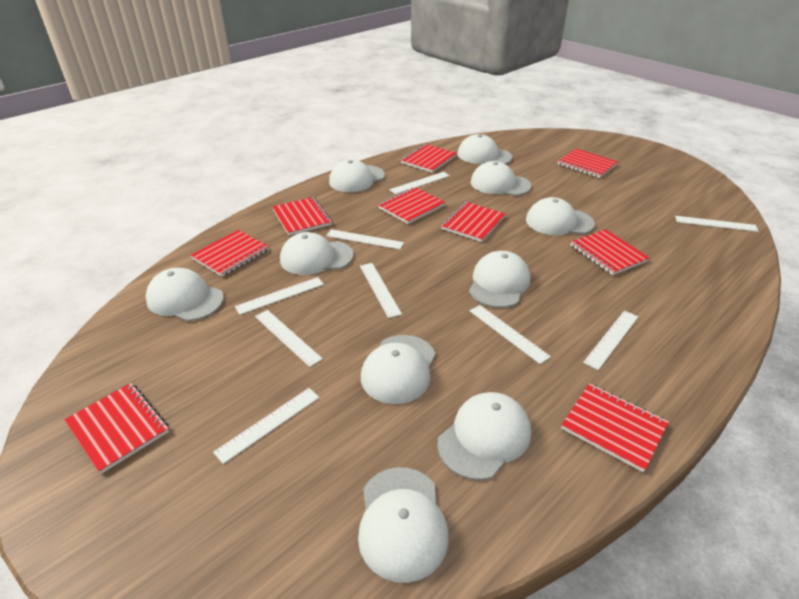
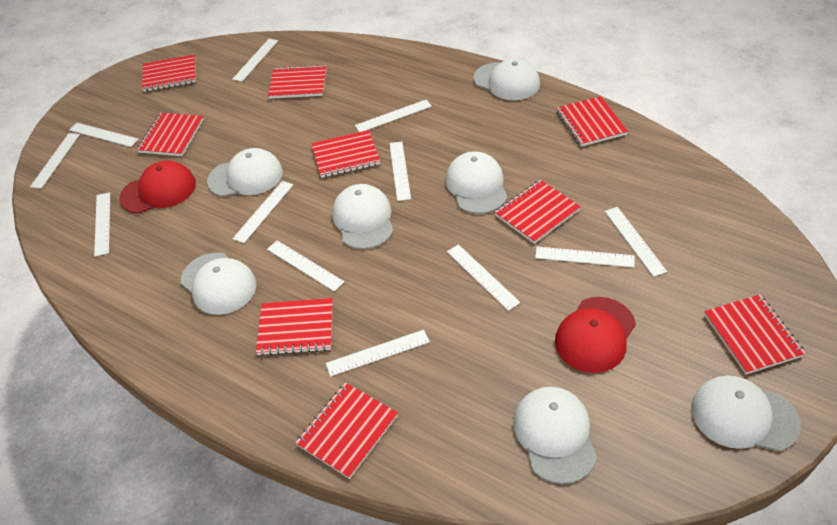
red cap: 0 -> 2
white cap: 10 -> 7
white ruler: 9 -> 12

